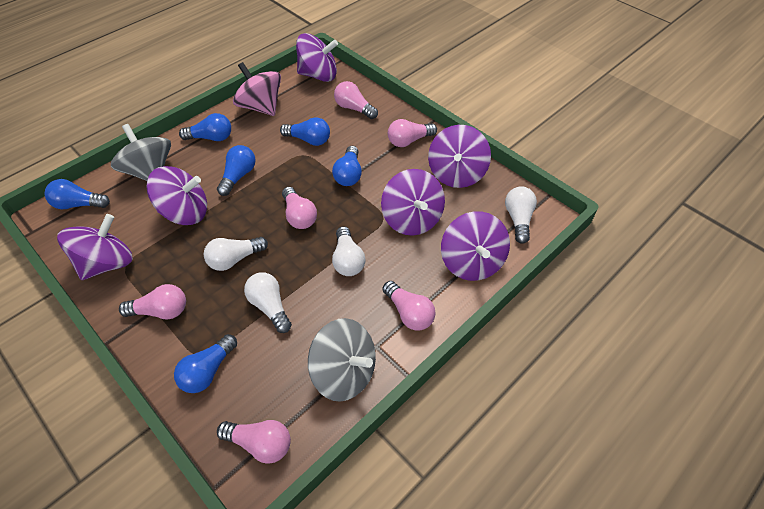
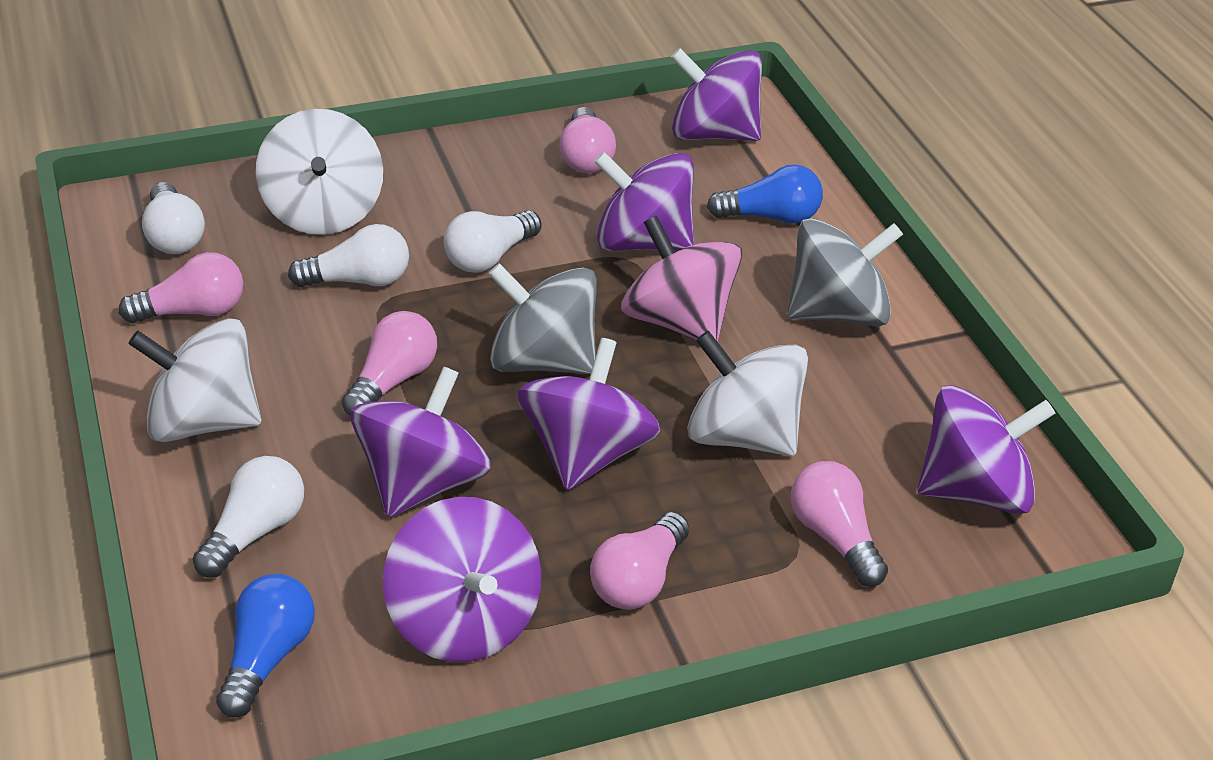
blue light bulb: 6 -> 2
pink light bulb: 6 -> 5
white spinning top: 0 -> 3

